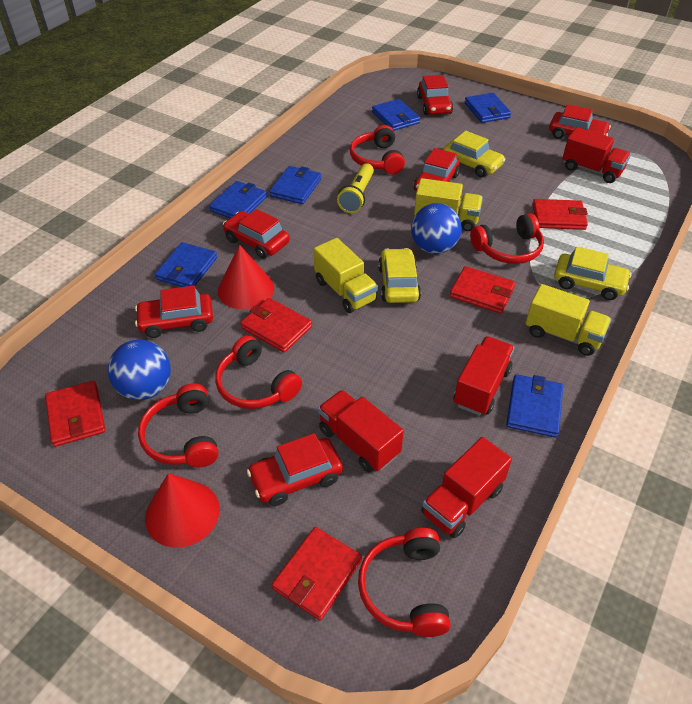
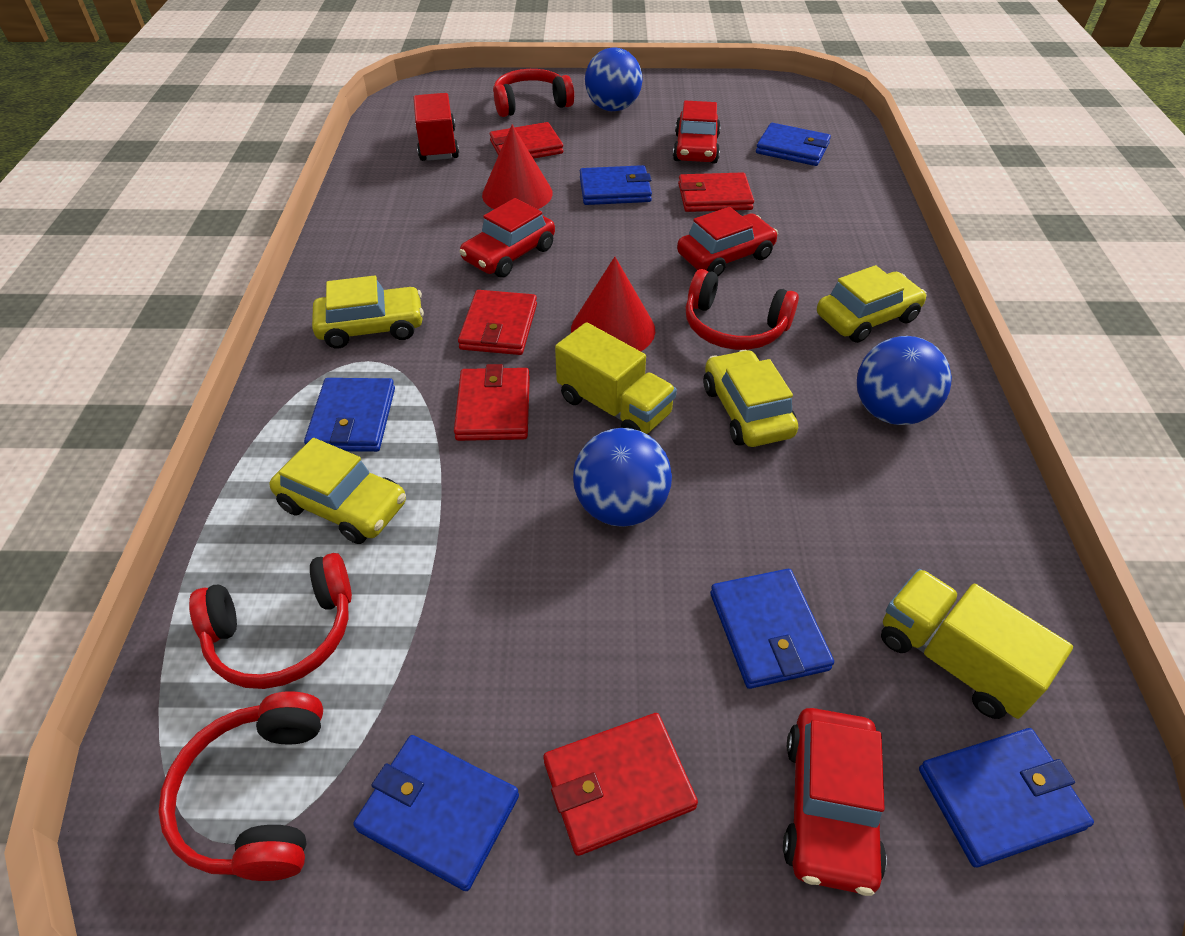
blue ball: 2 -> 3
red car: 6 -> 4
red headphones: 5 -> 4
red truck: 4 -> 1
yellow car: 3 -> 4
yellow flashlight: 1 -> 0
yellow truck: 3 -> 2

